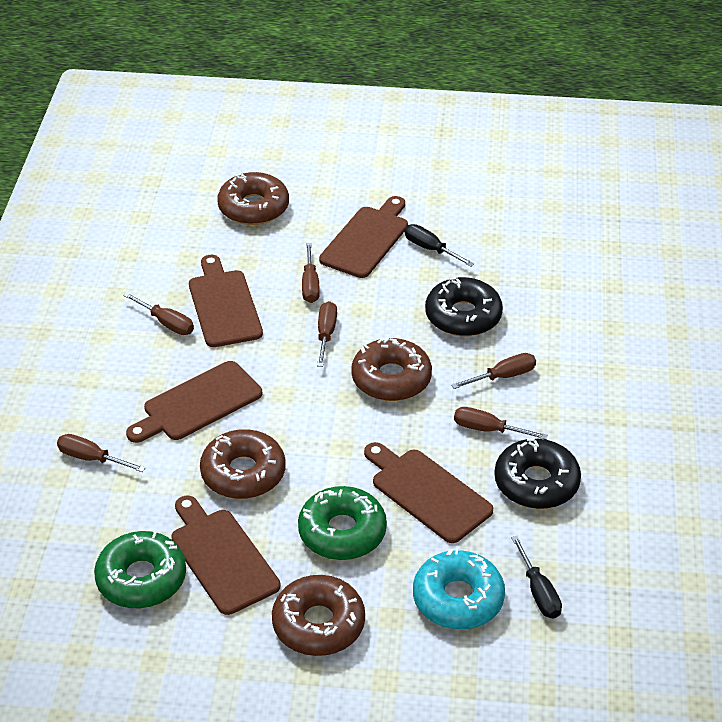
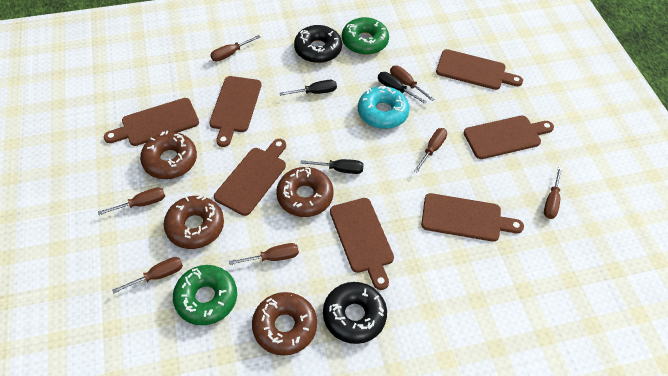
black screwdriver: 2 -> 3
brown cutting board: 5 -> 7
brown screwdriver: 6 -> 7

